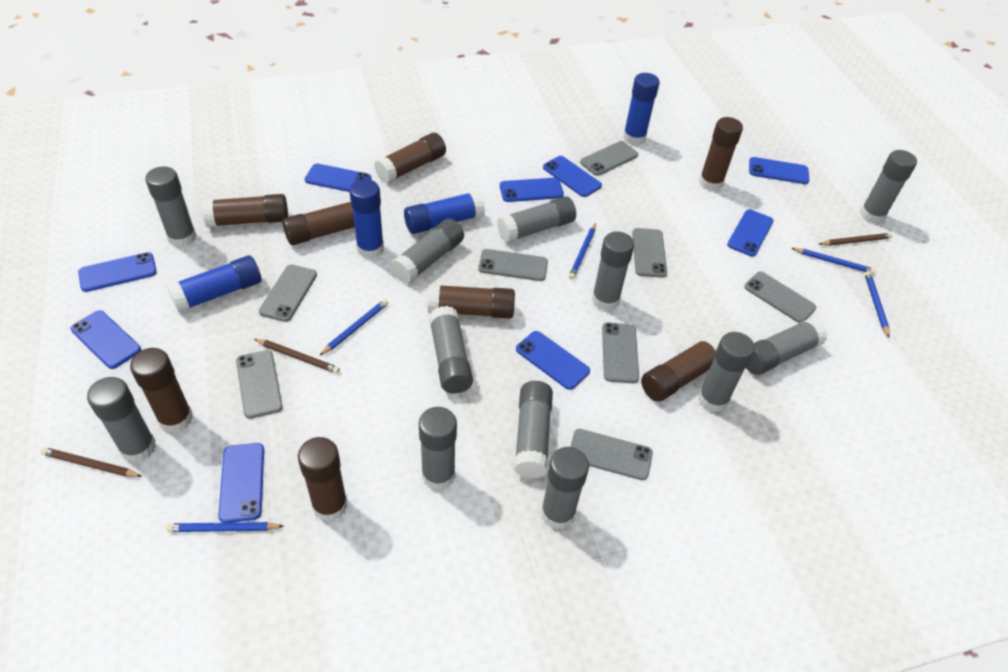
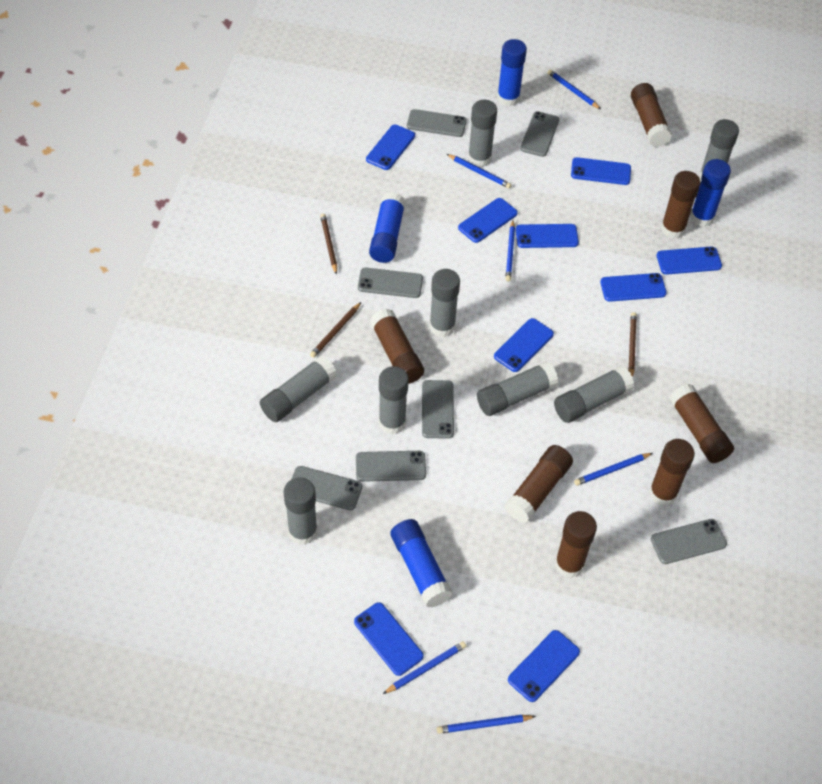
blue pencil: 5 -> 6
brown glue stick: 8 -> 7
grey glue stick: 12 -> 8
grey phone: 8 -> 7

